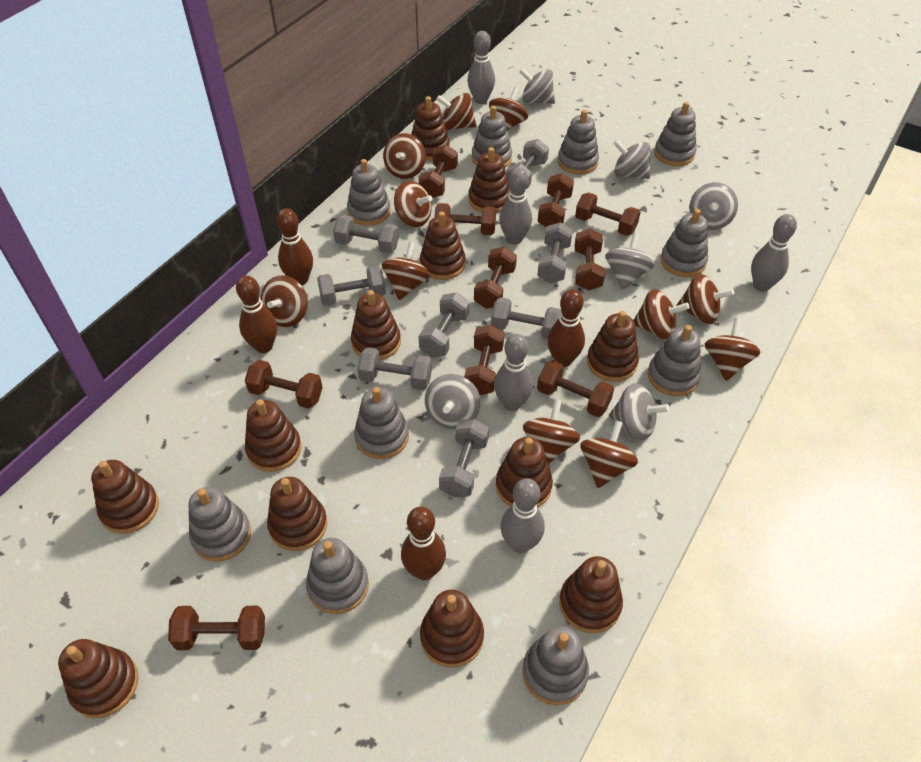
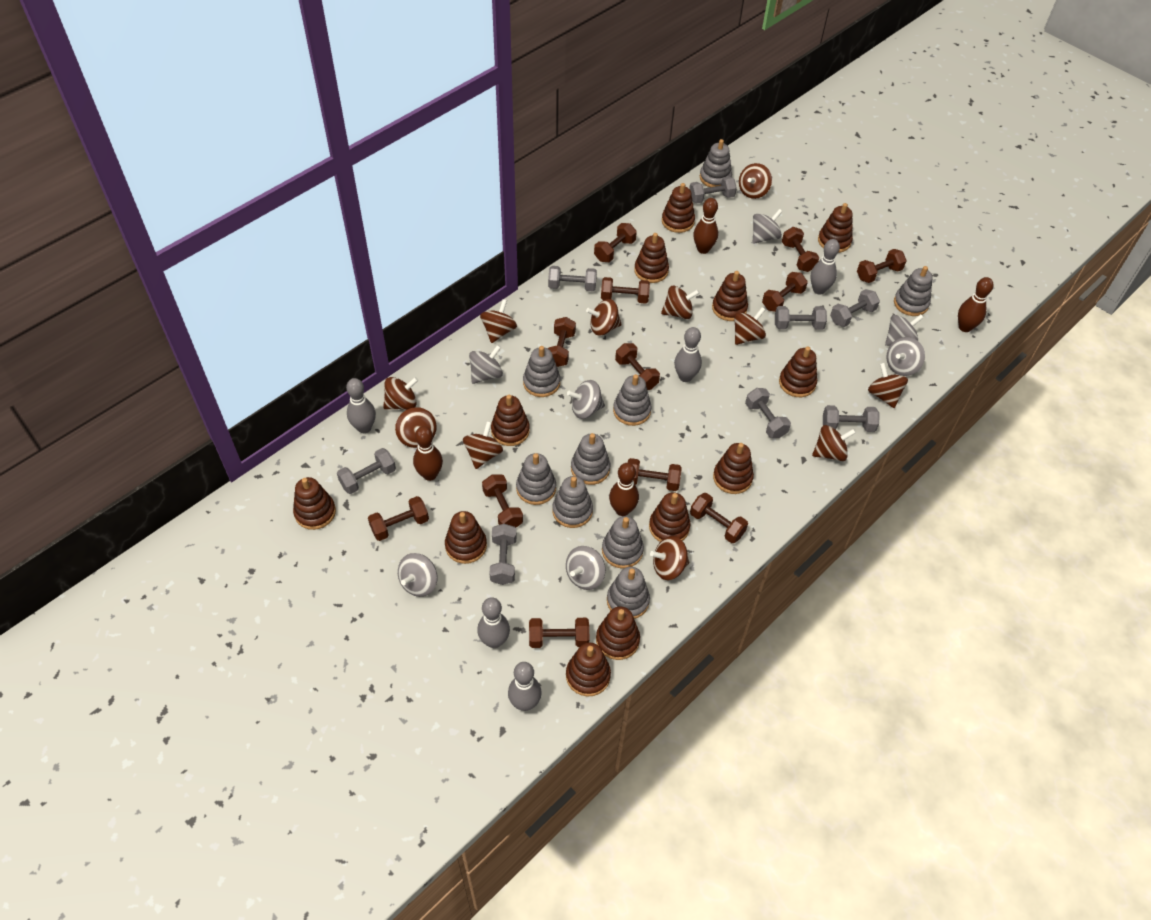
brown dumbbell: 10 -> 12
grey spinning top: 6 -> 7
grey stacking toy: 10 -> 9

